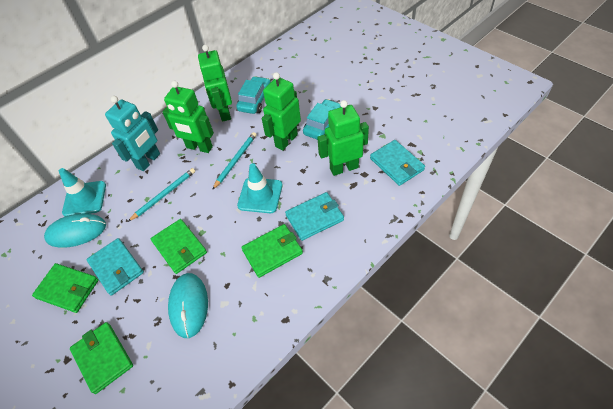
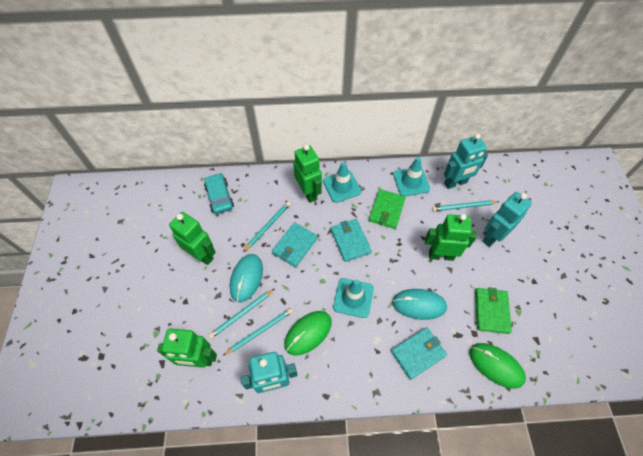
green mouse: 0 -> 2
green wallet: 4 -> 2
turquoise car: 2 -> 1
turquoise pencil: 2 -> 4
turquoise robot: 1 -> 3
turquoise traffic cone: 2 -> 3

